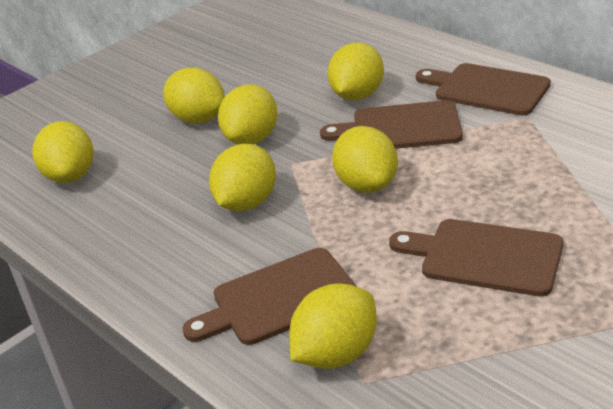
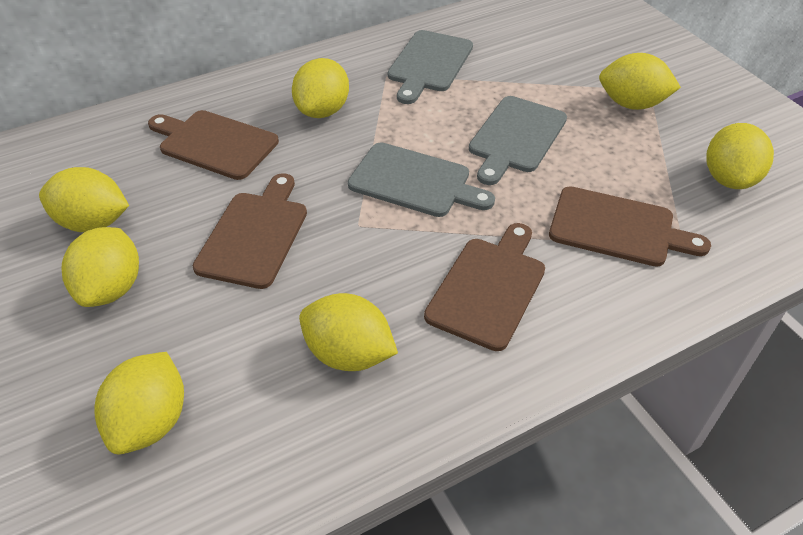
grey cutting board: 0 -> 3

